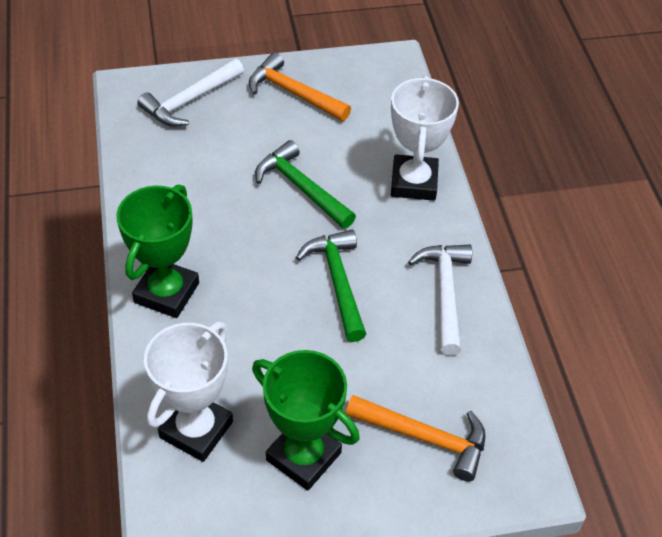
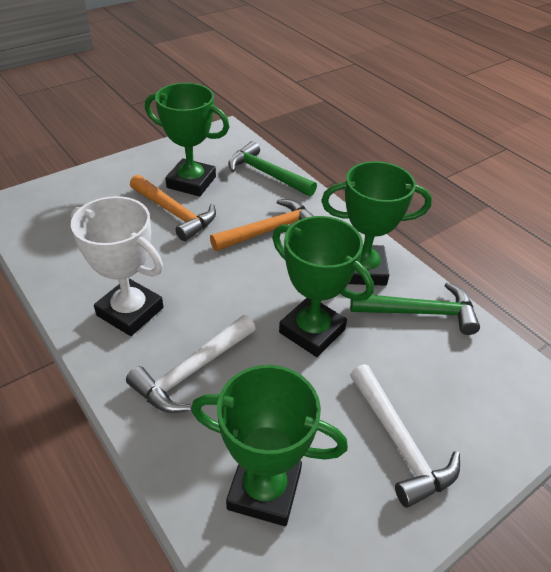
green trophy: 2 -> 4
white trophy: 2 -> 1

